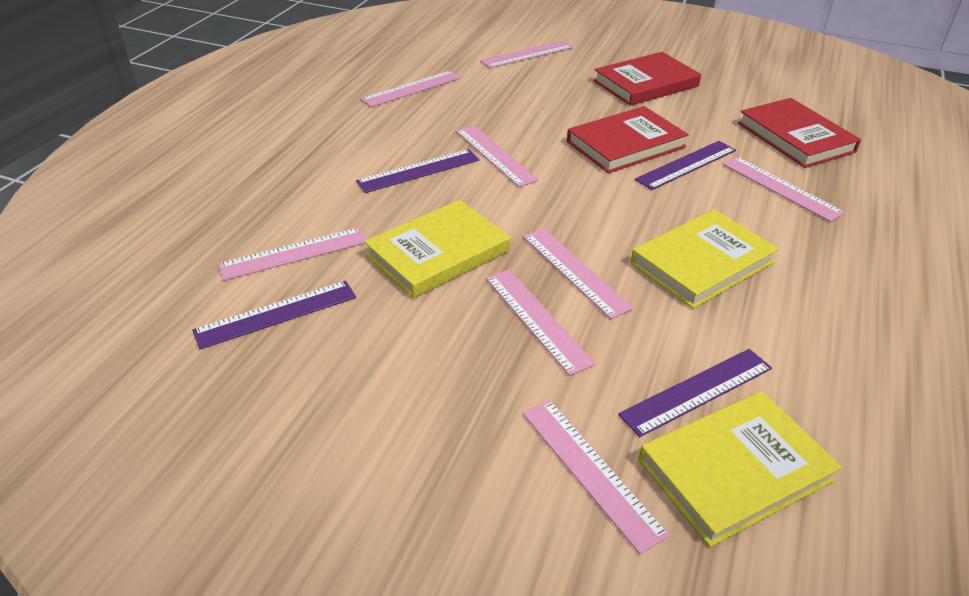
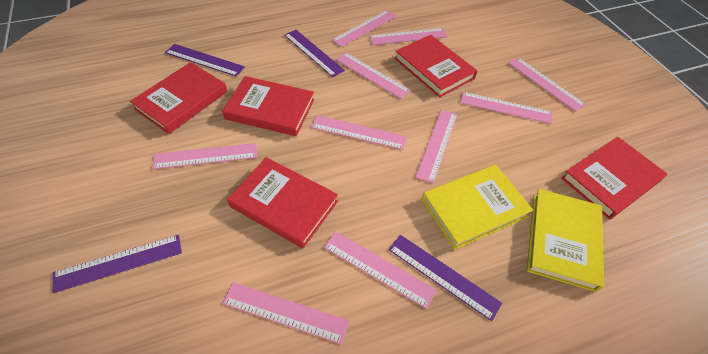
pink ruler: 8 -> 10
red book: 3 -> 5
yellow book: 3 -> 2

